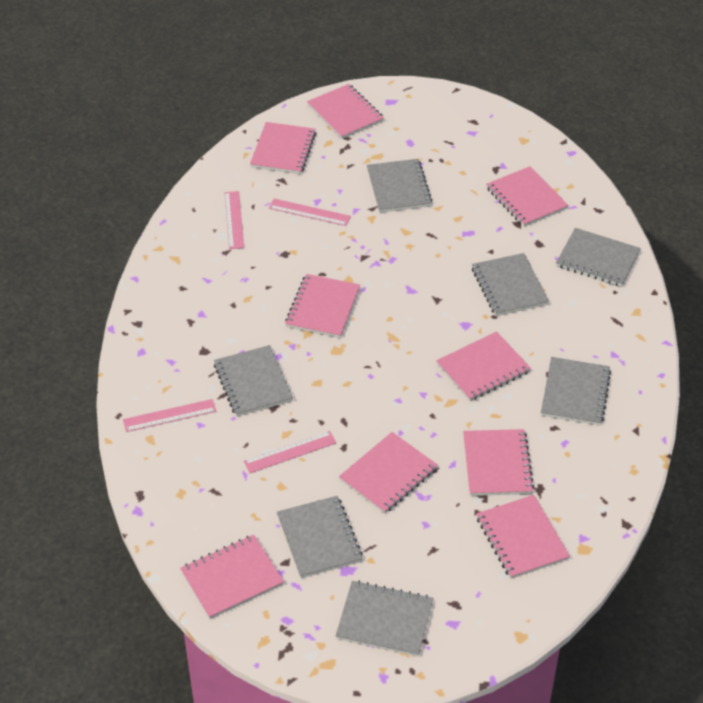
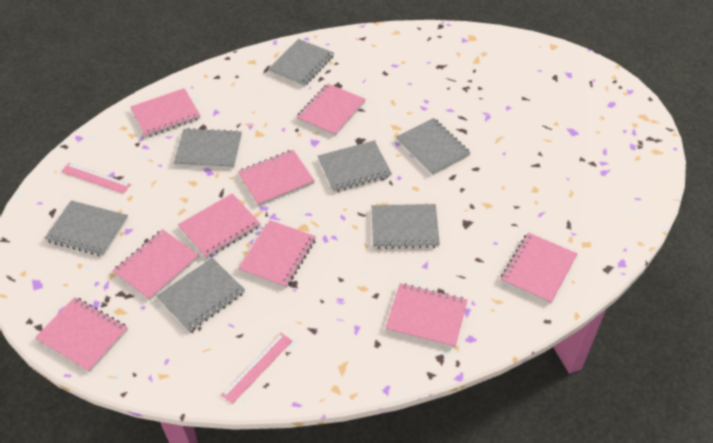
pink ruler: 4 -> 2

